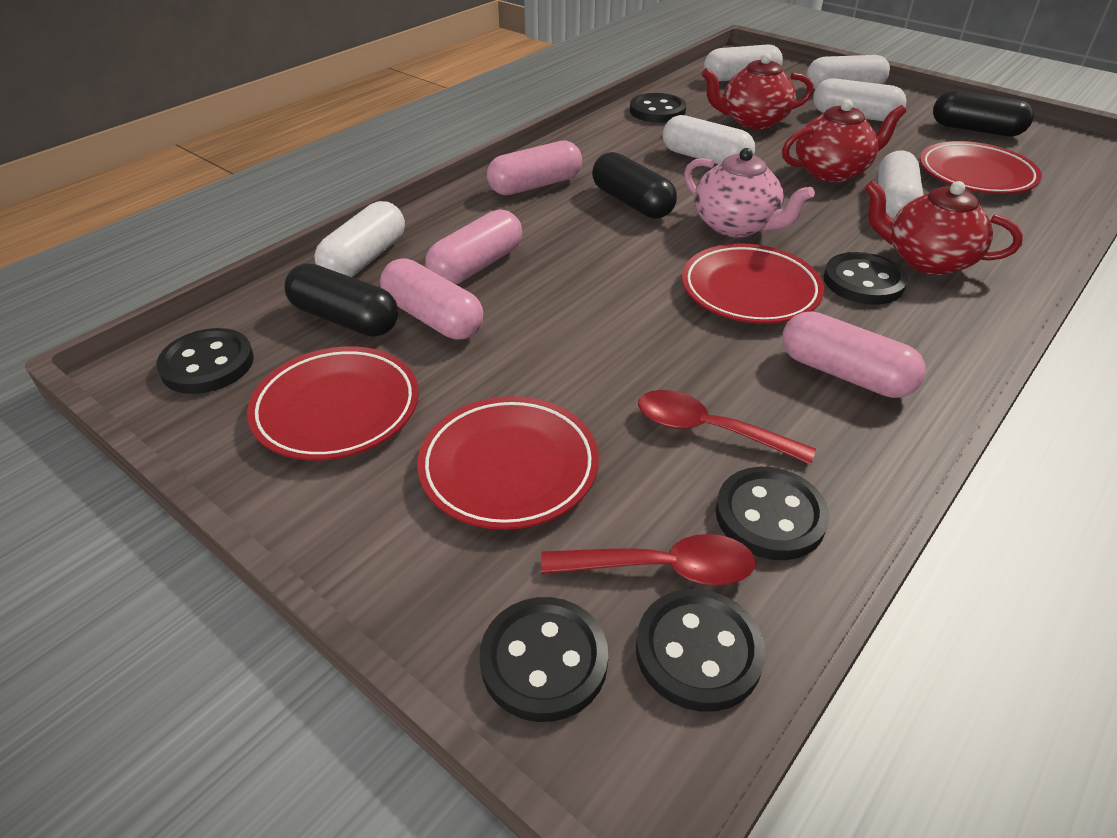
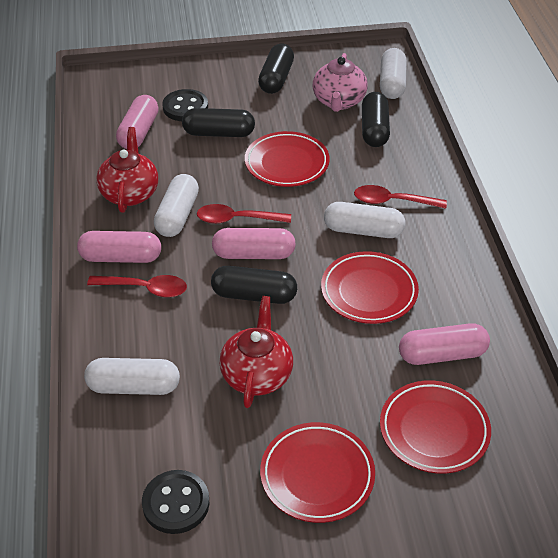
black button: 6 -> 2
black capsule: 3 -> 4
red spoon: 2 -> 3
red teapot: 3 -> 2
white capsule: 6 -> 4

